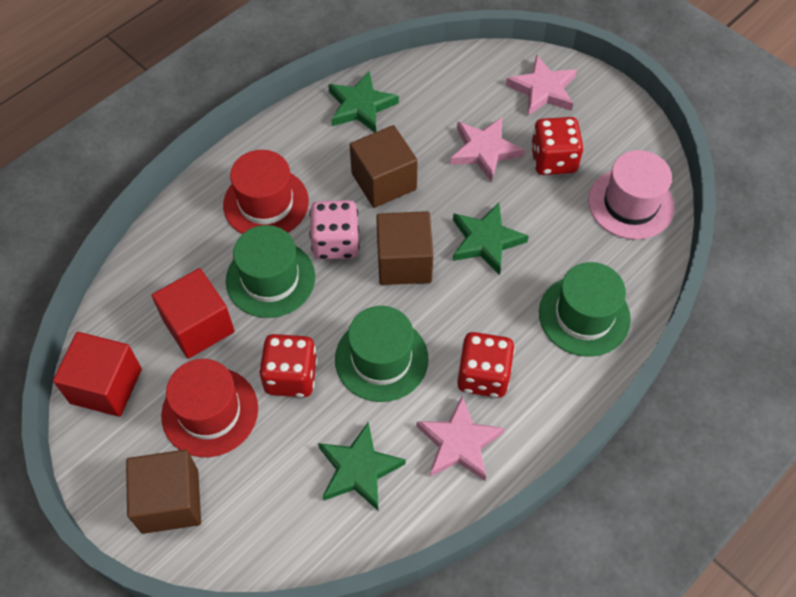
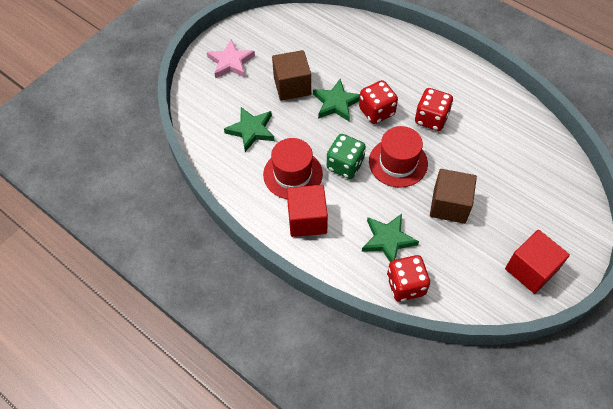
brown cube: 3 -> 2
green dice: 0 -> 1
green hat: 3 -> 0
pink dice: 1 -> 0
pink hat: 1 -> 0
pink star: 3 -> 1

